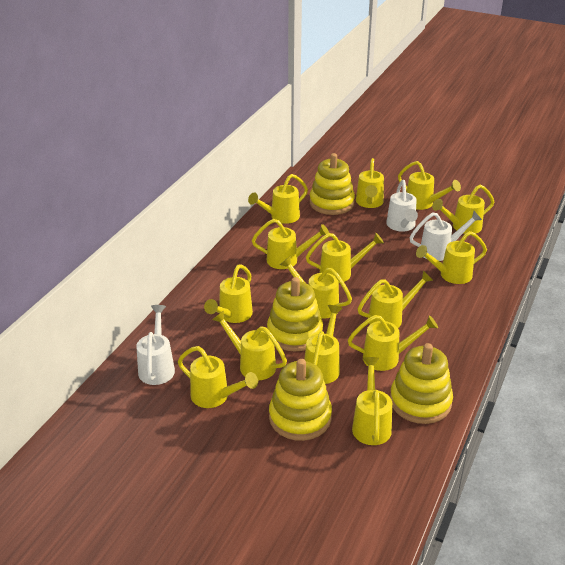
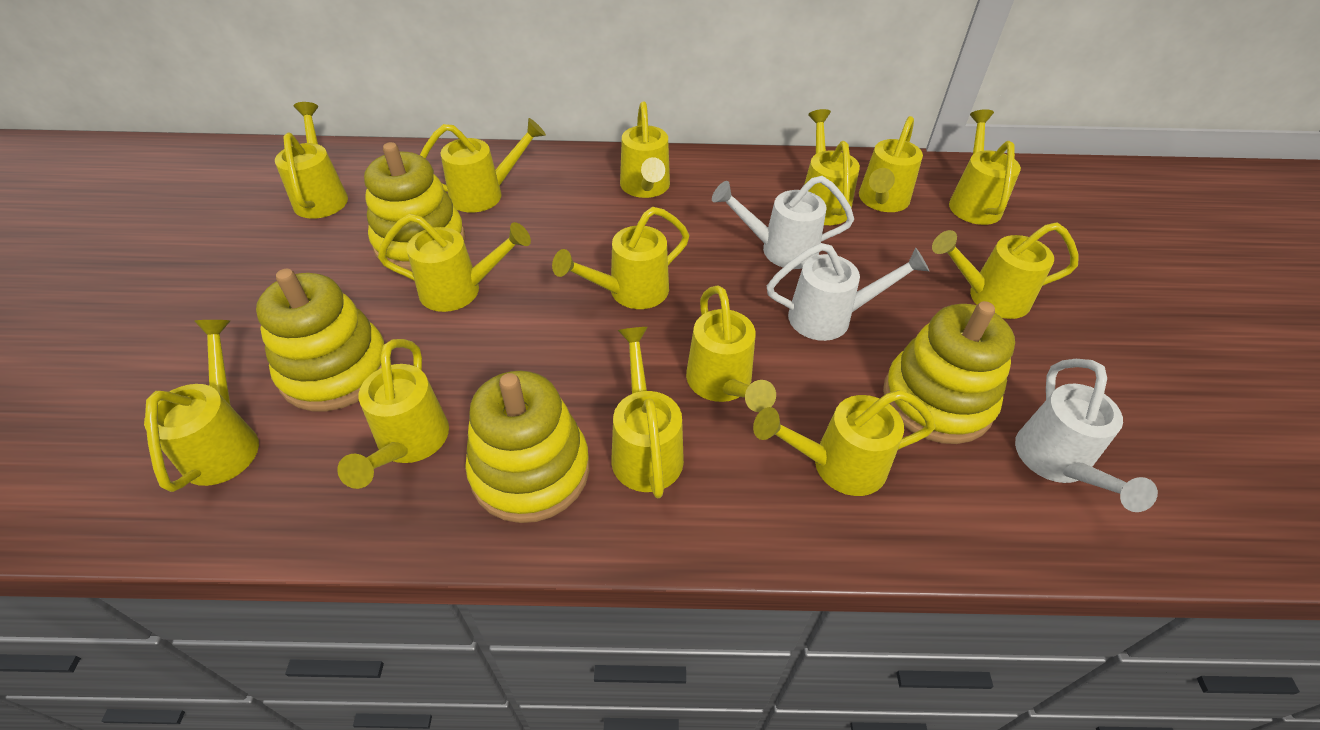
yellow watering can: 15 -> 14

